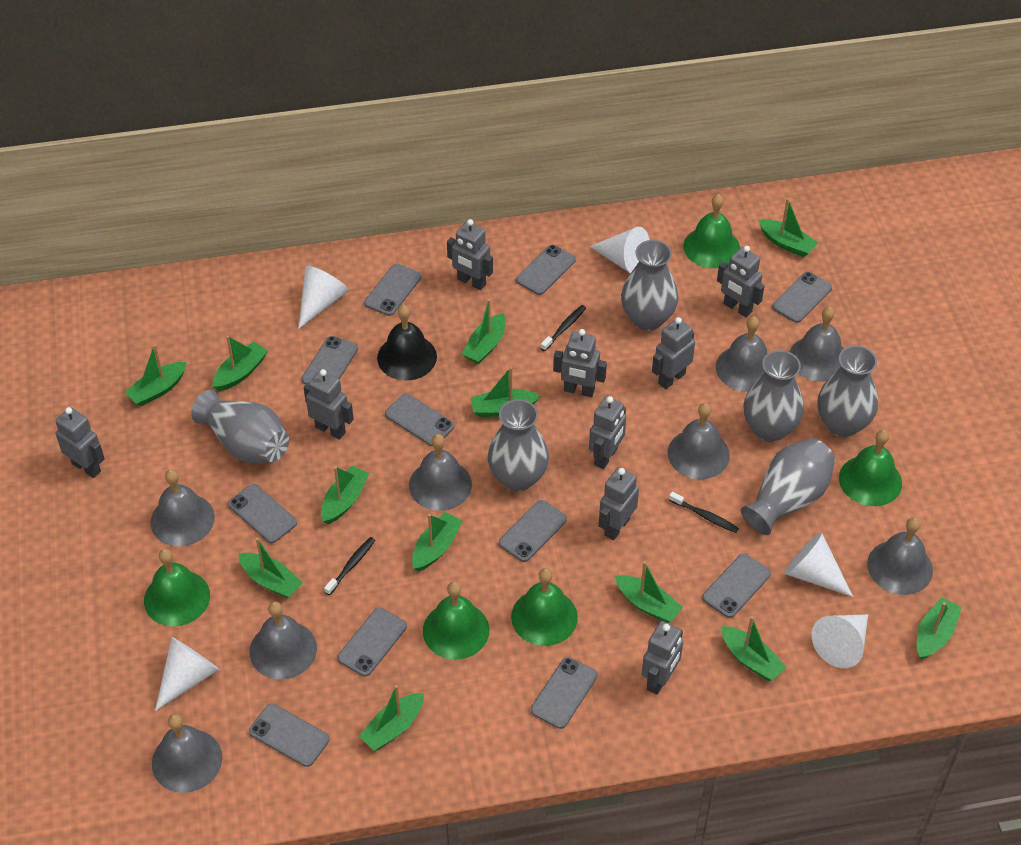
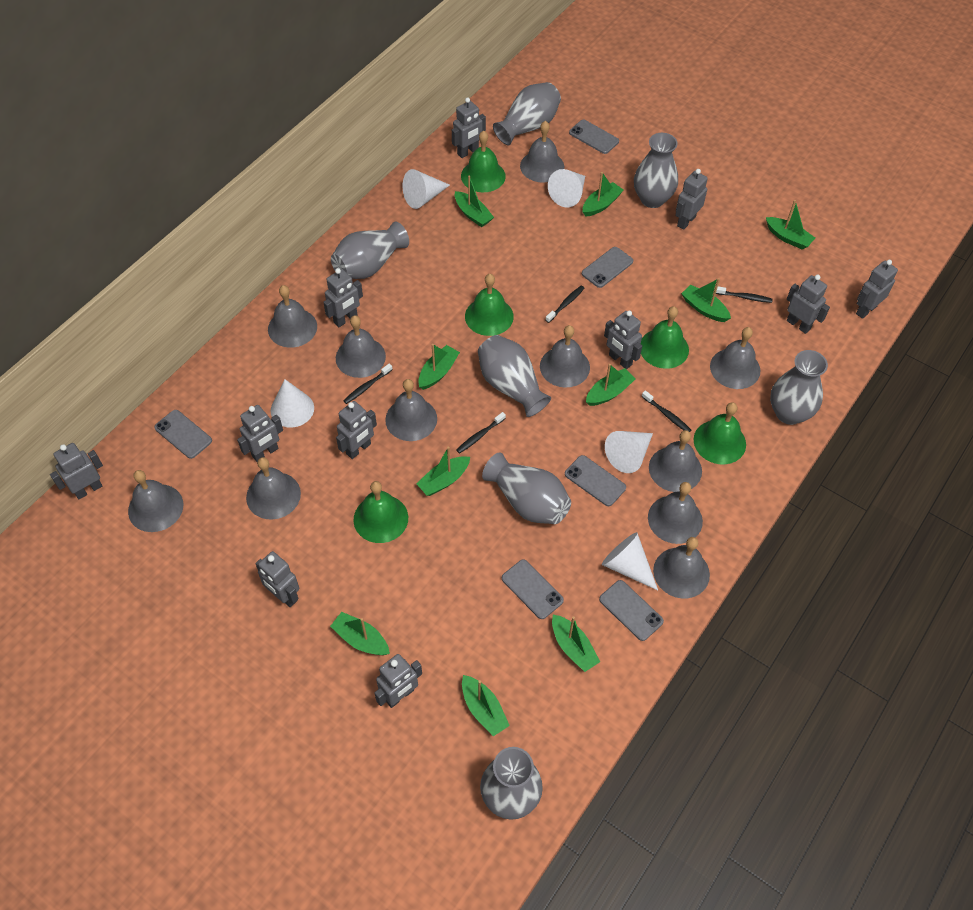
black bell: 1 -> 0
black toothbrush: 3 -> 5
green boat: 12 -> 10
grey bell: 8 -> 11
grey phone: 11 -> 6
grey robot: 9 -> 11
grey vase: 6 -> 7

